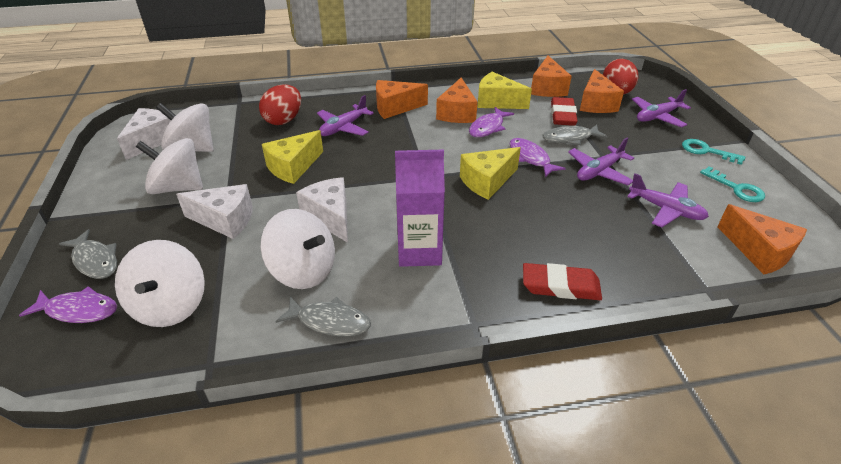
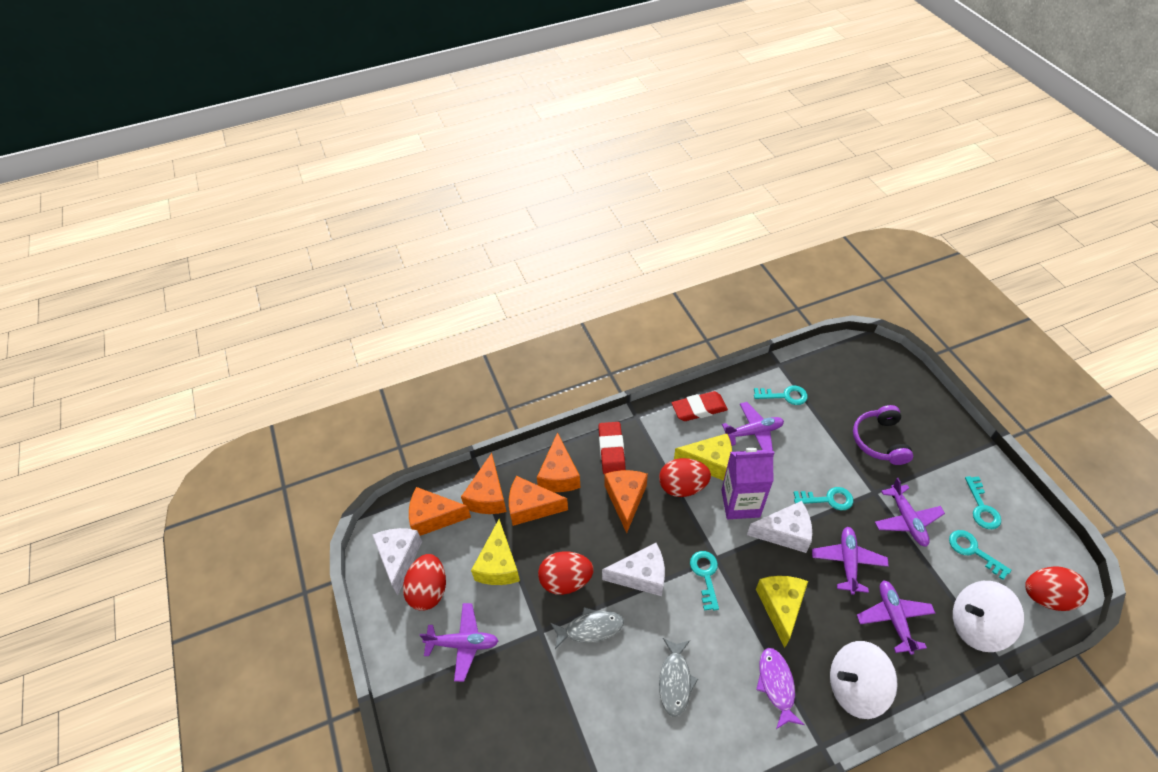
grey fish: 3 -> 2
purple fish: 3 -> 1
purple headphones: 0 -> 1
purple plane: 4 -> 5
red egg: 2 -> 4
turquoise key: 2 -> 5
white spinning top: 4 -> 2

